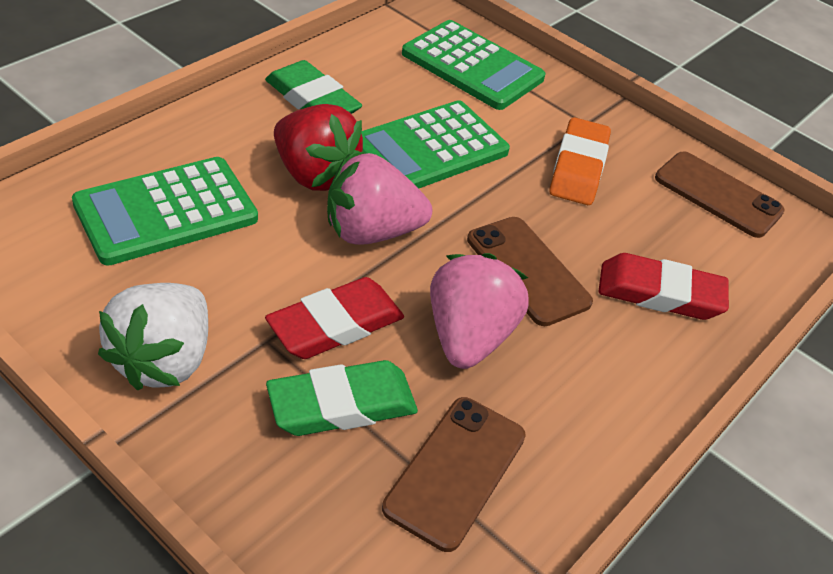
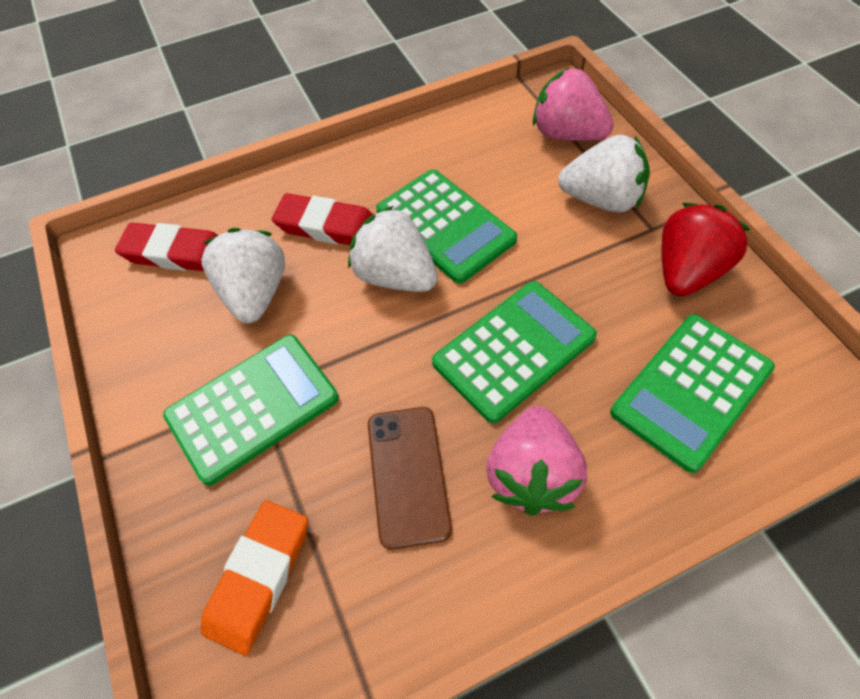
brown phone: 3 -> 1
green calculator: 3 -> 4
green eraser: 2 -> 0
white strawberry: 1 -> 3

